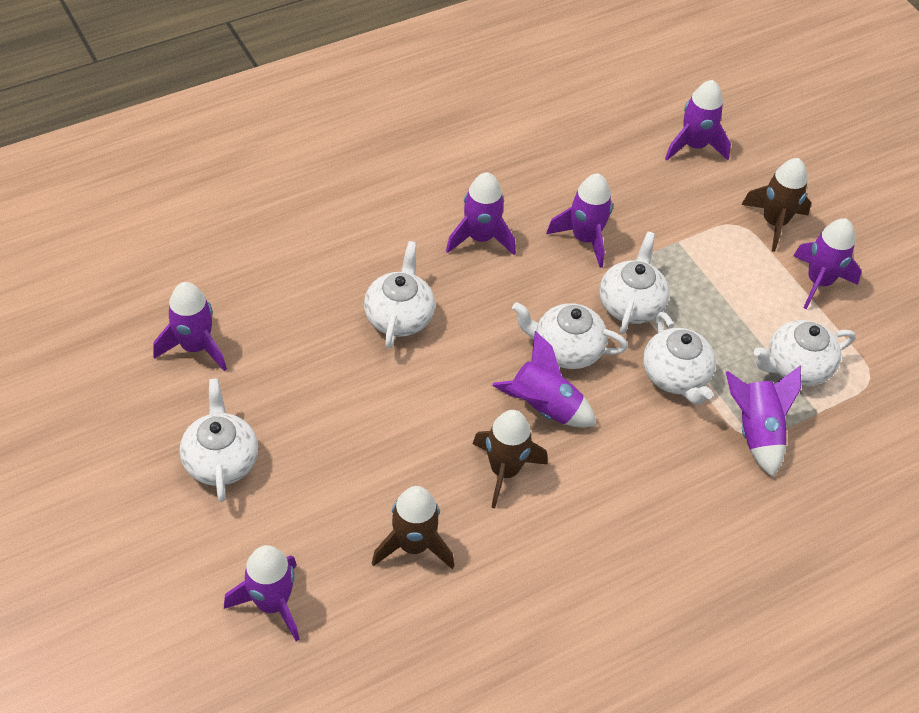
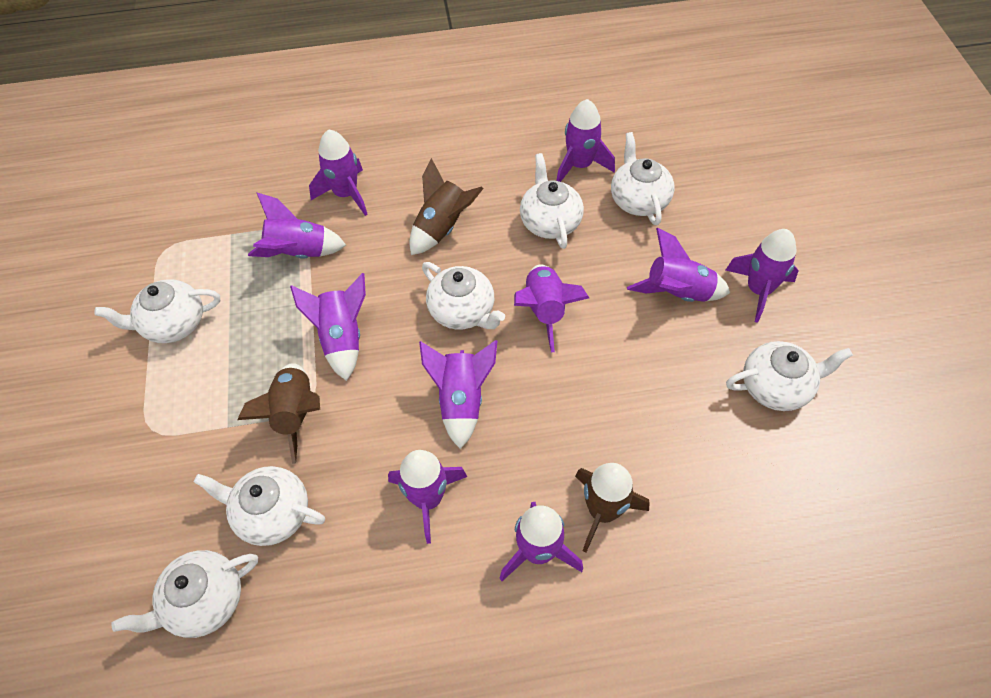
purple rocket: 8 -> 10
white teapot: 6 -> 7

